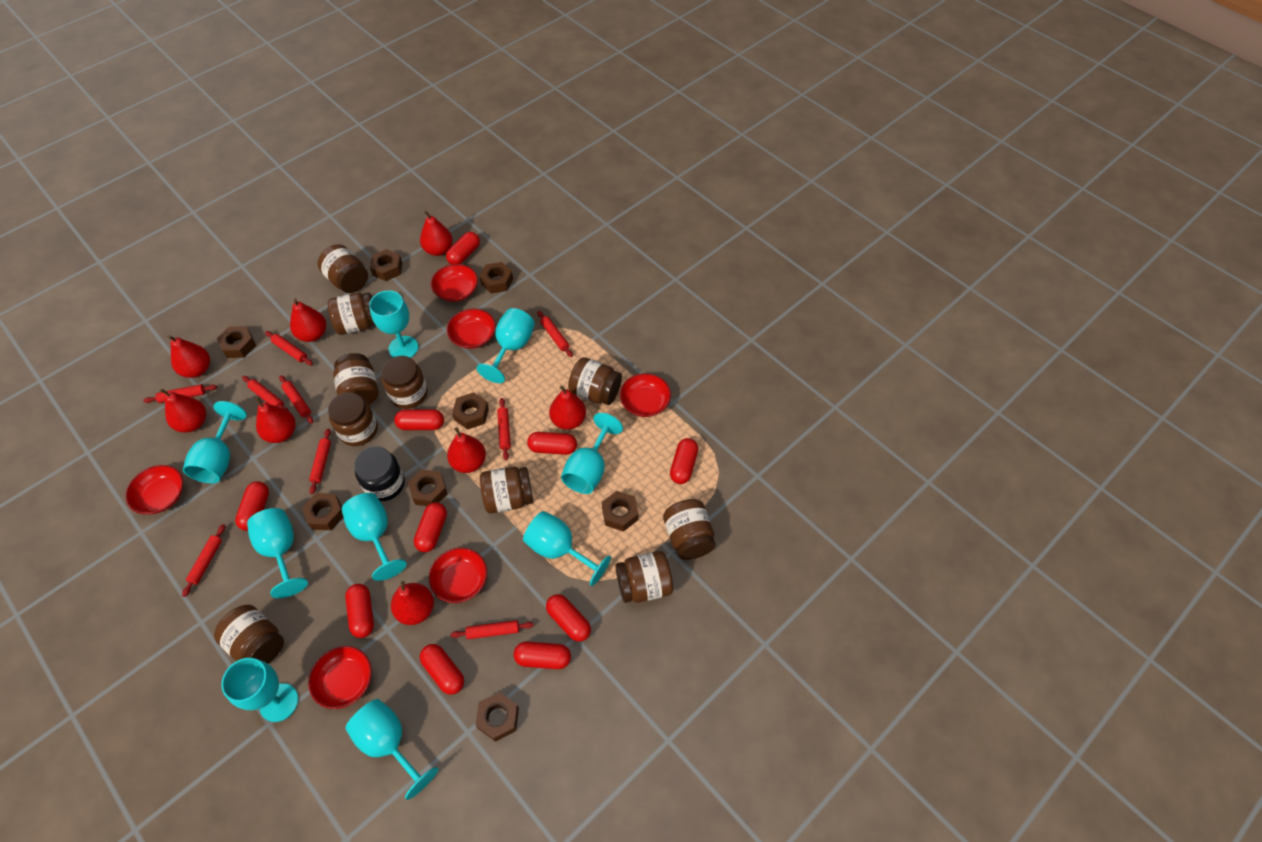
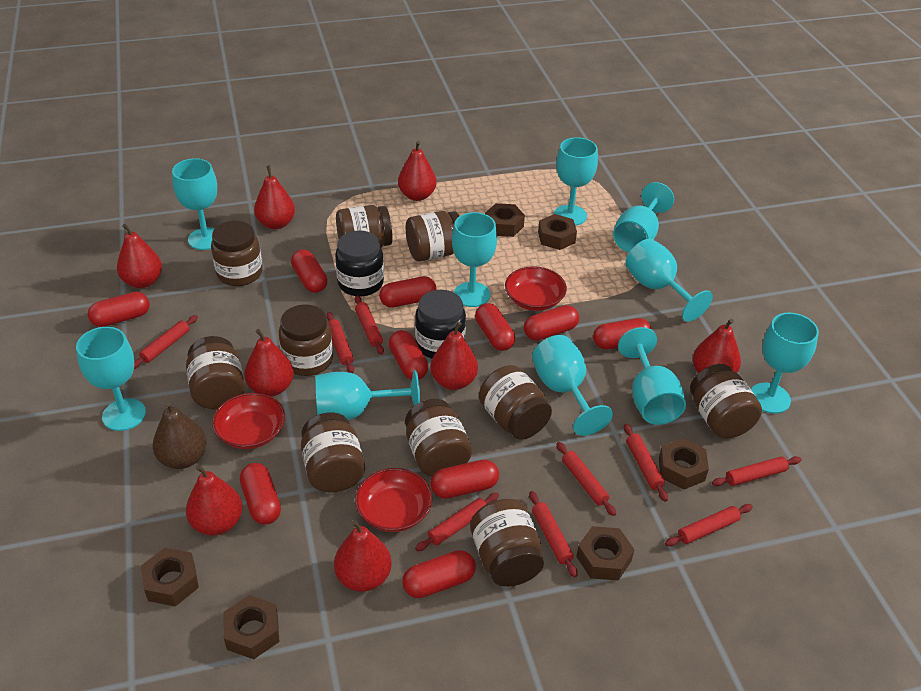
black jar: 1 -> 2
brown nut: 8 -> 6
brown pear: 0 -> 1
red bowl: 6 -> 3
turquoise goblet: 9 -> 10

